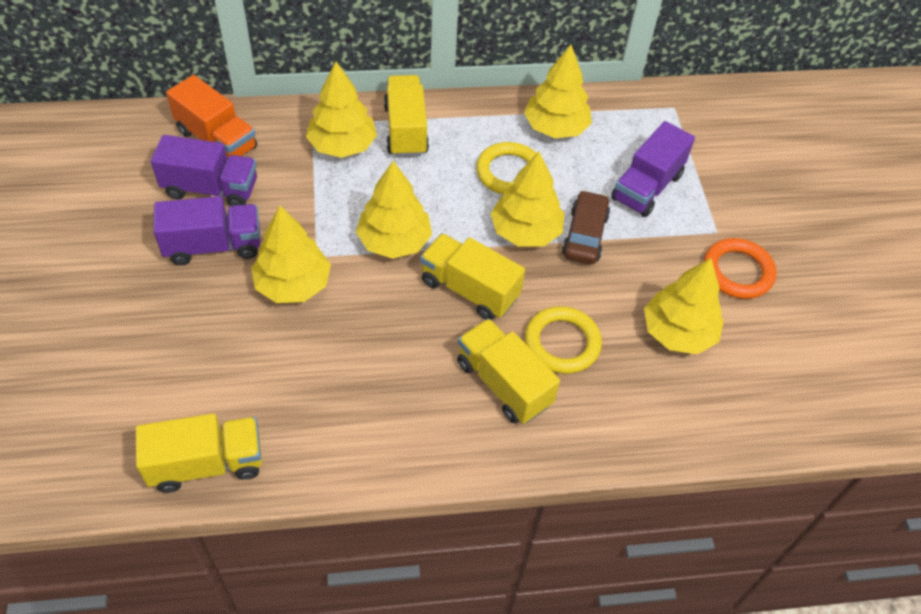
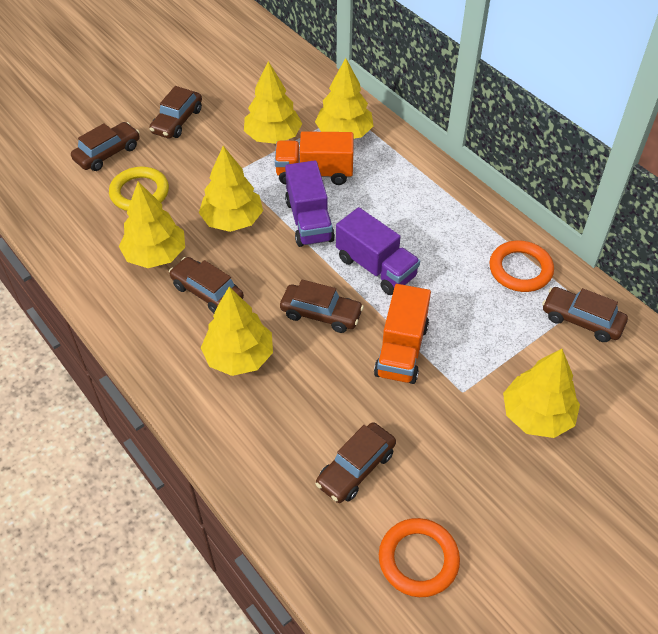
brown car: 1 -> 6
orange ring: 1 -> 2
orange truck: 1 -> 2
purple truck: 3 -> 2
yellow ring: 2 -> 1
yellow truck: 4 -> 0

